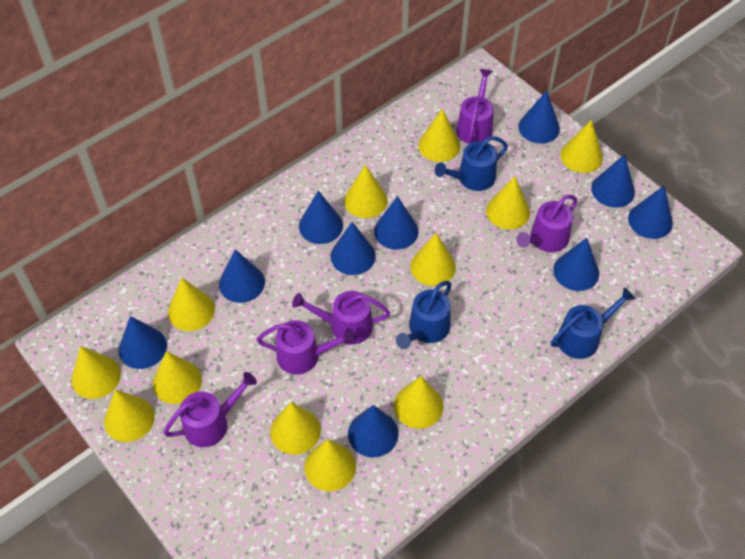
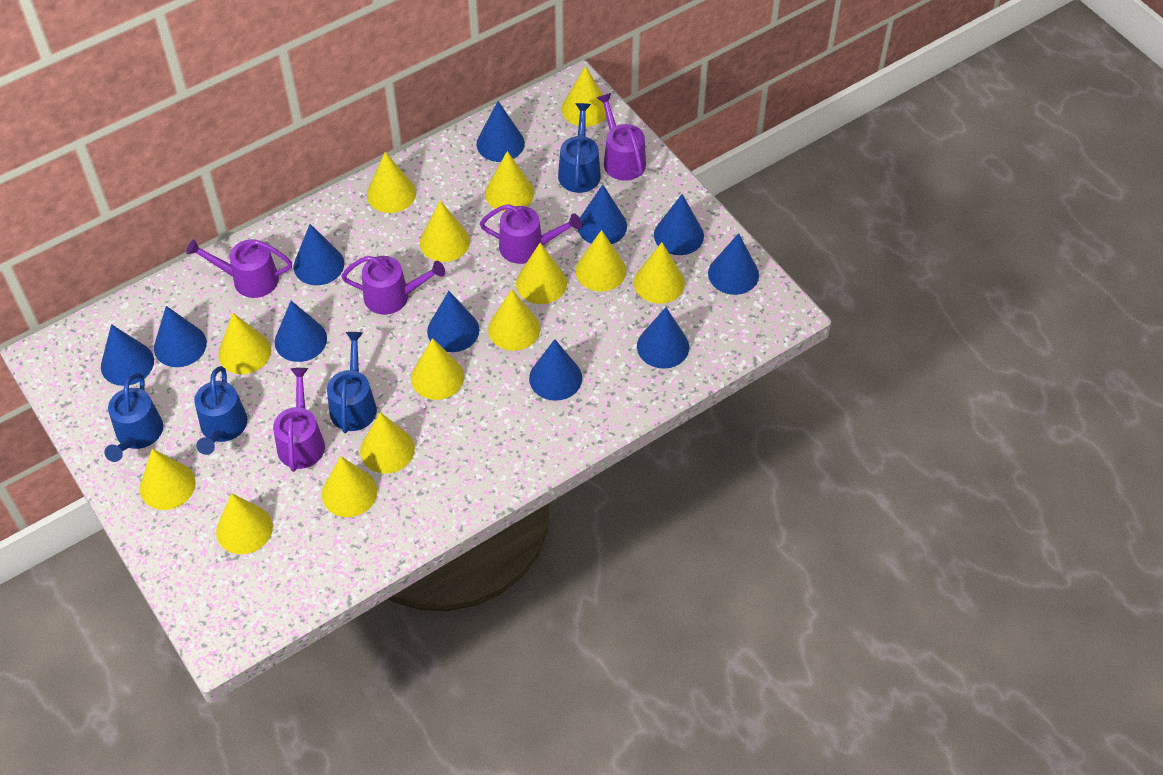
blue cone: 10 -> 11
blue watering can: 3 -> 4
yellow cone: 12 -> 14

